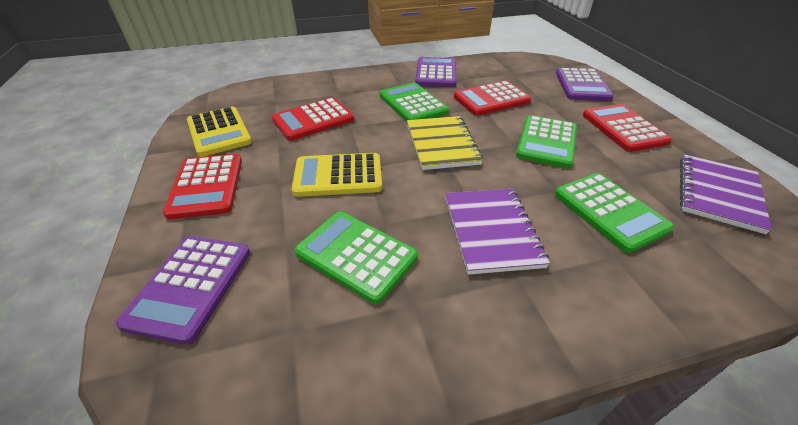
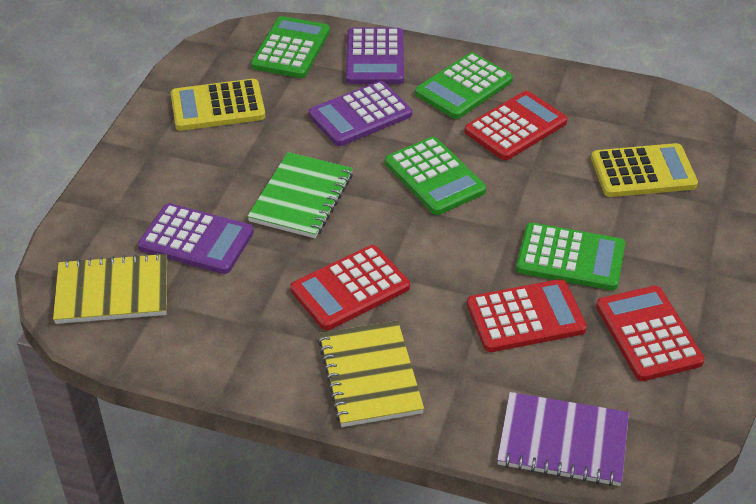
green notebook: 0 -> 1
purple notebook: 2 -> 1
yellow notebook: 1 -> 2

